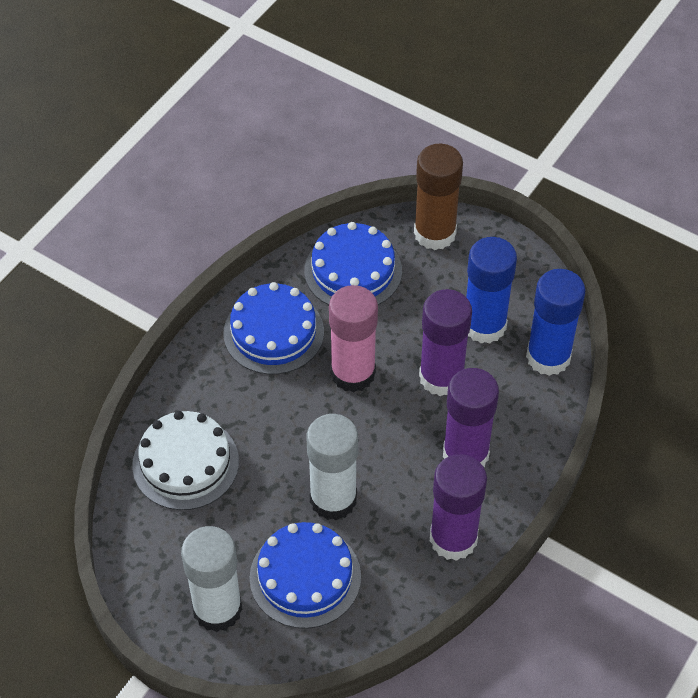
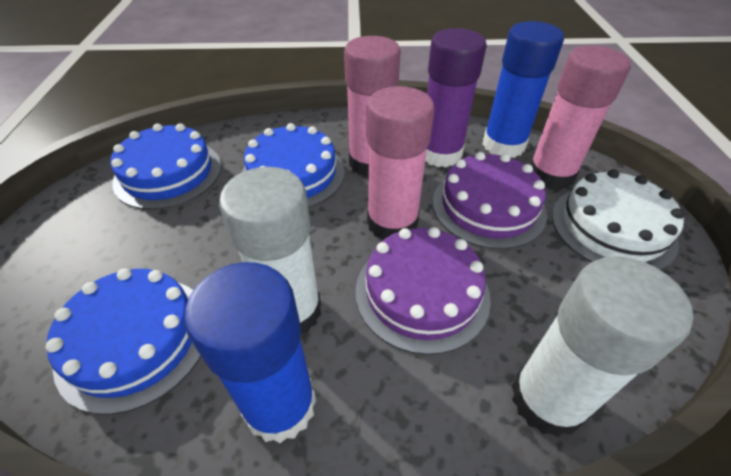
brown glue stick: 1 -> 0
pink glue stick: 1 -> 3
purple cake: 0 -> 2
purple glue stick: 3 -> 1

